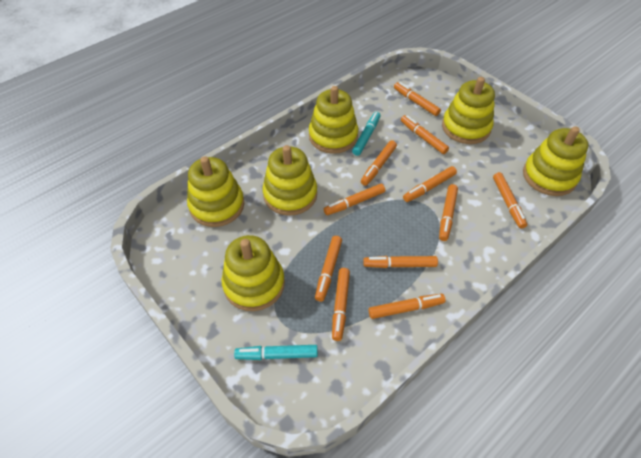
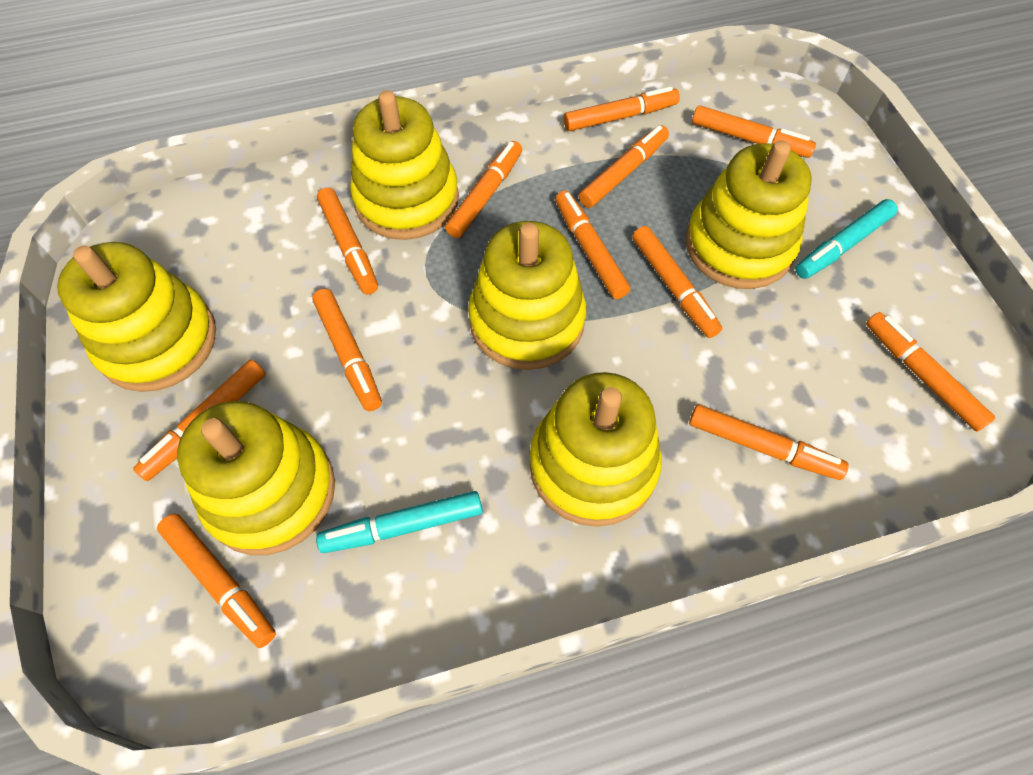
orange marker: 11 -> 12

